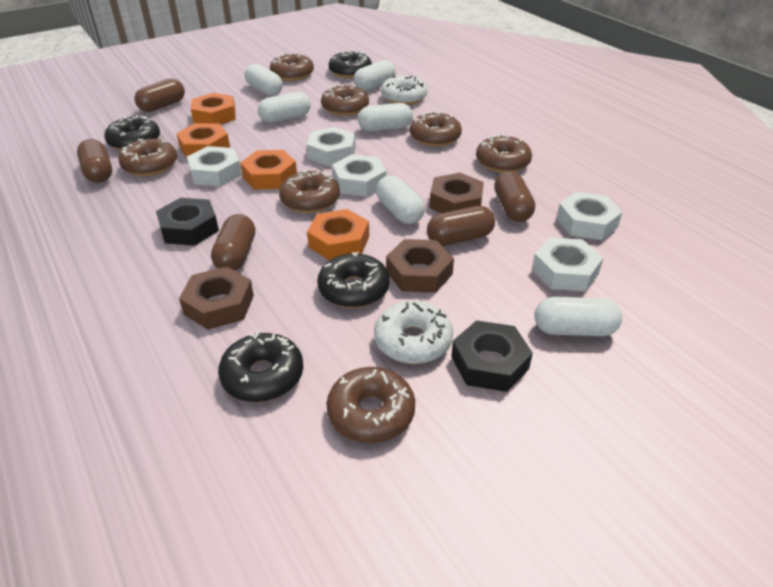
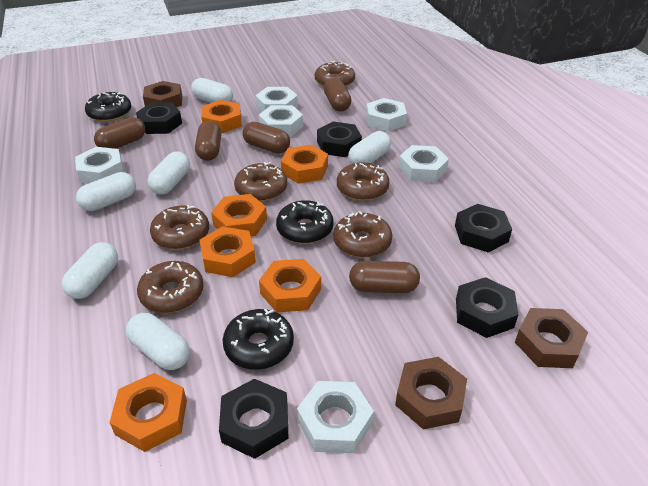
black donut: 4 -> 3
black nut: 2 -> 5
brown donut: 7 -> 6
orange nut: 4 -> 6
white donut: 2 -> 0
white nut: 5 -> 6

